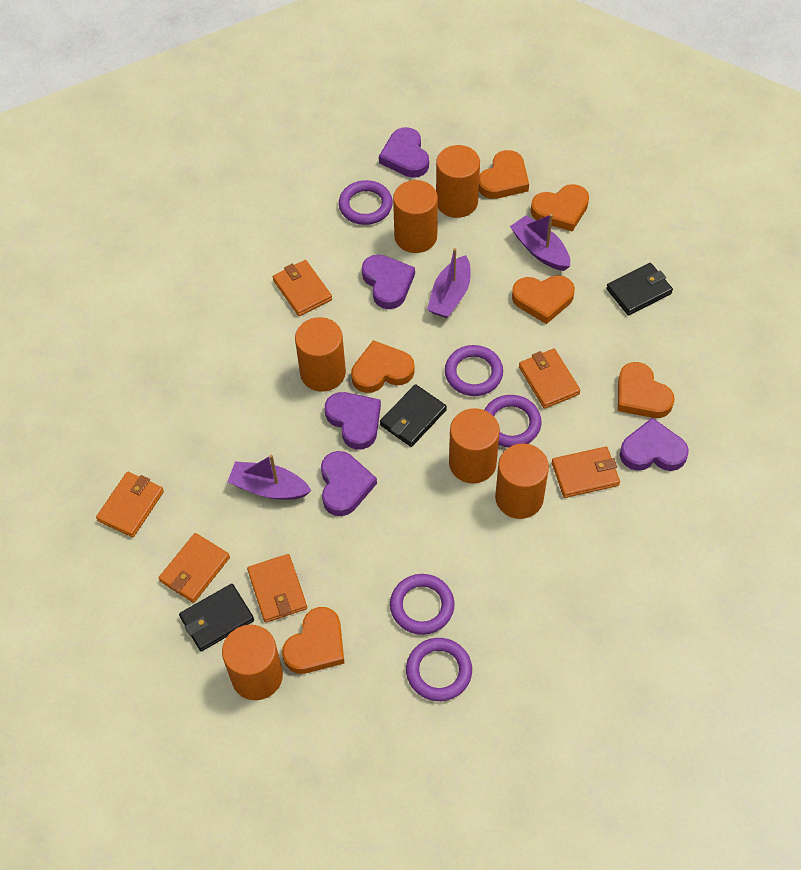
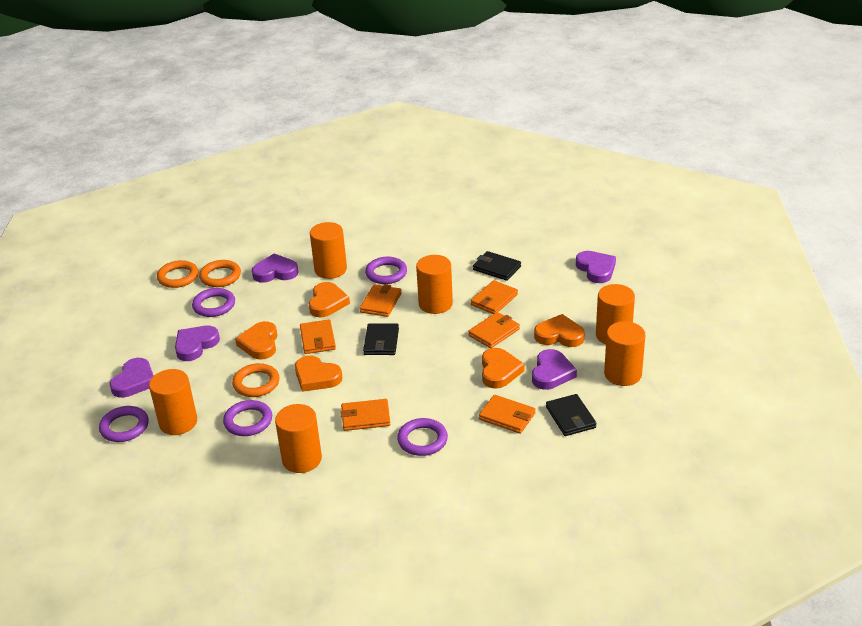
orange heart: 6 -> 5
orange ring: 0 -> 3
purple boat: 3 -> 0

